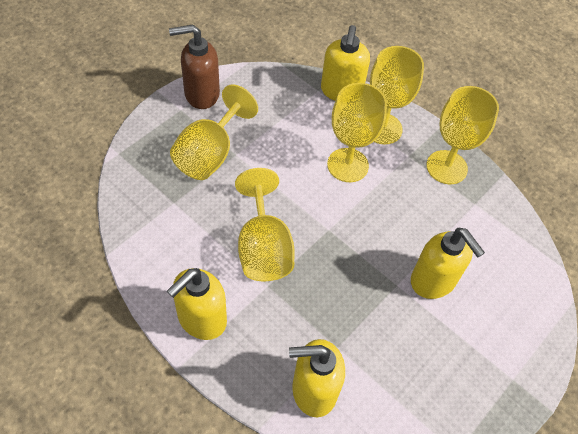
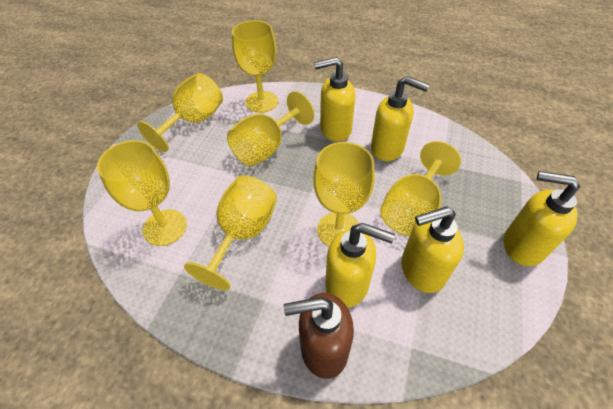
yellow goblet: 5 -> 7
yellow soap dispenser: 4 -> 5

